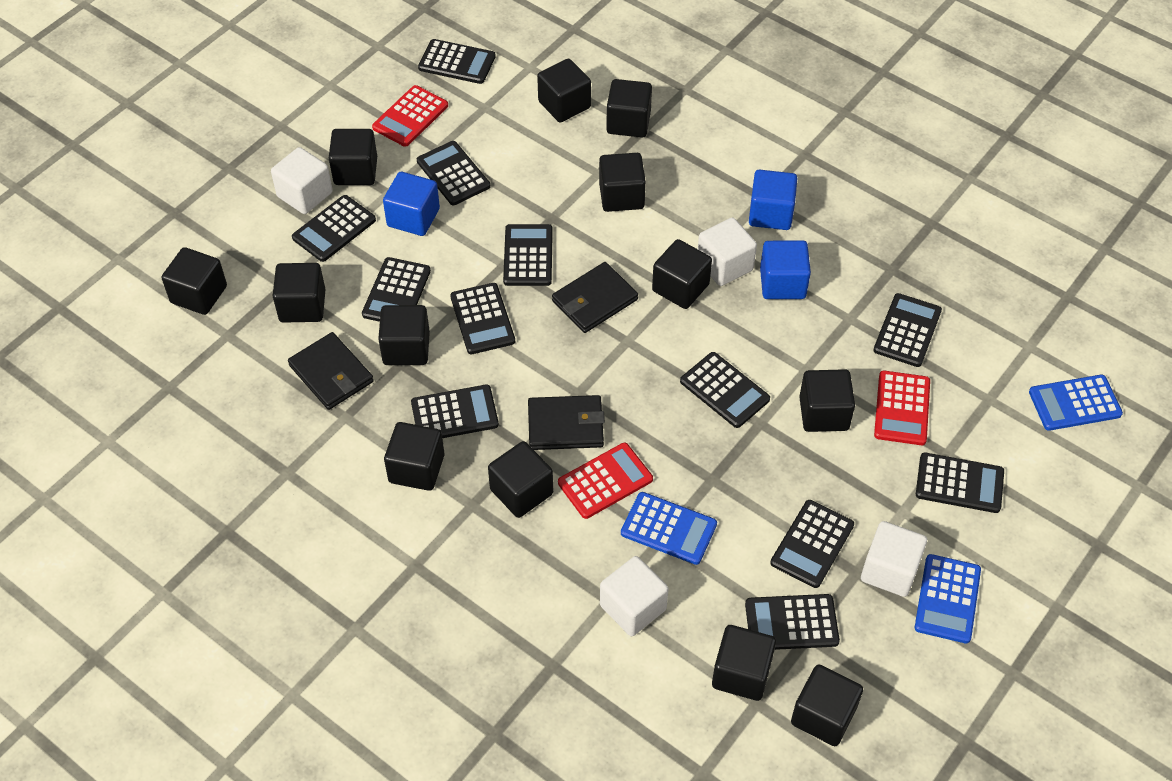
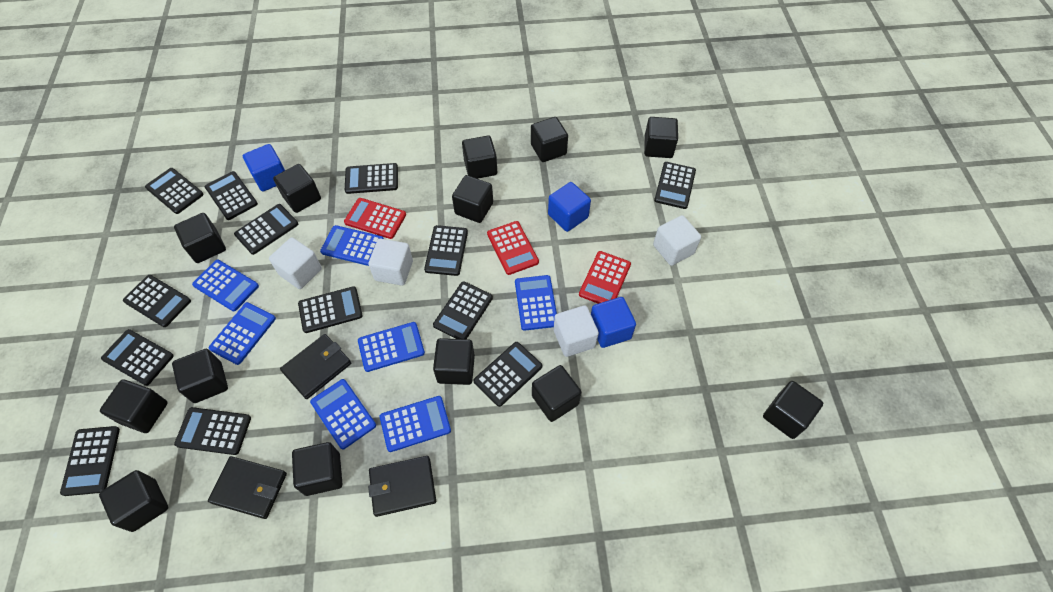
black calculator: 12 -> 13
blue calculator: 3 -> 7

